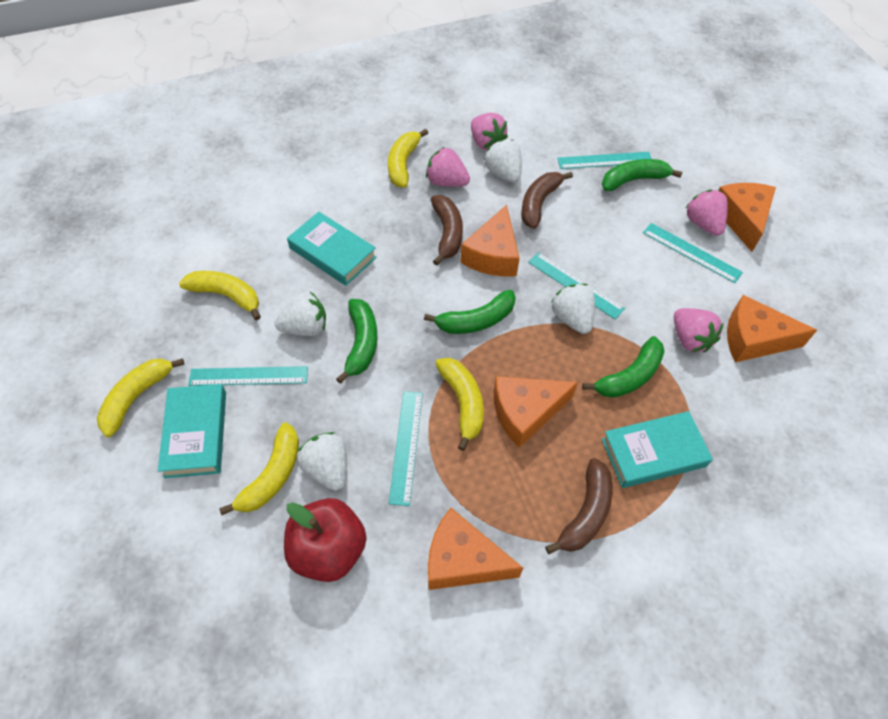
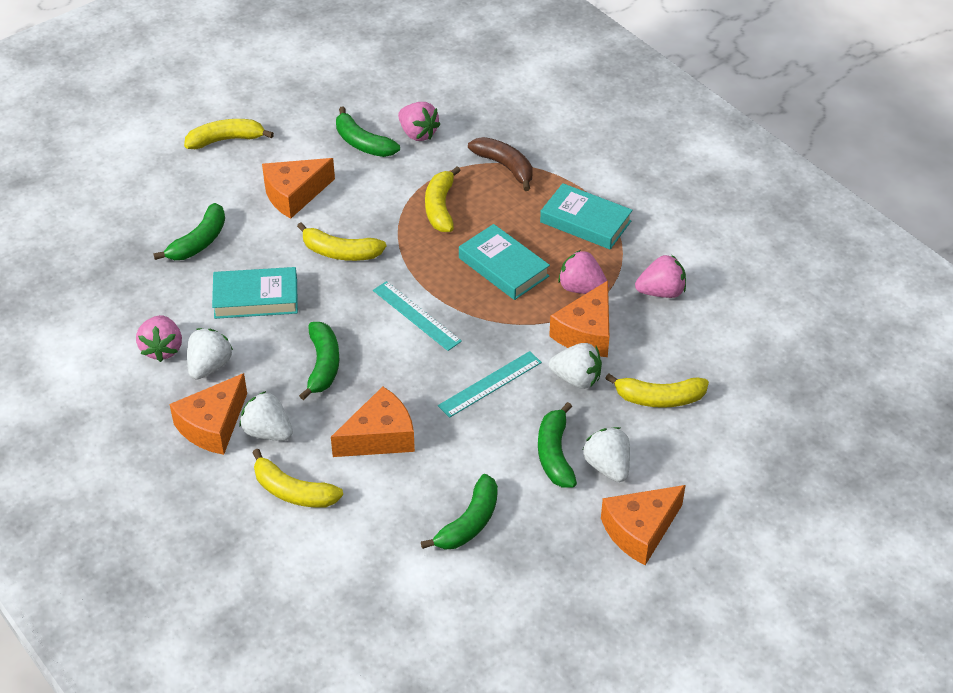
brown banana: 3 -> 1
green banana: 4 -> 5
red apple: 1 -> 0
turquoise ruler: 5 -> 2

